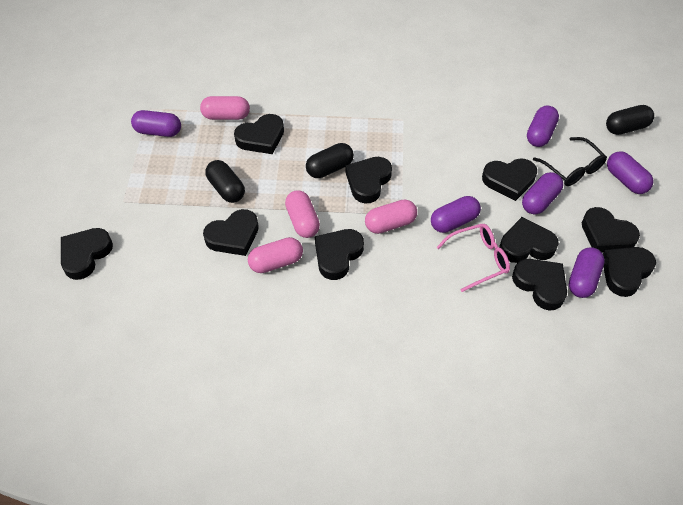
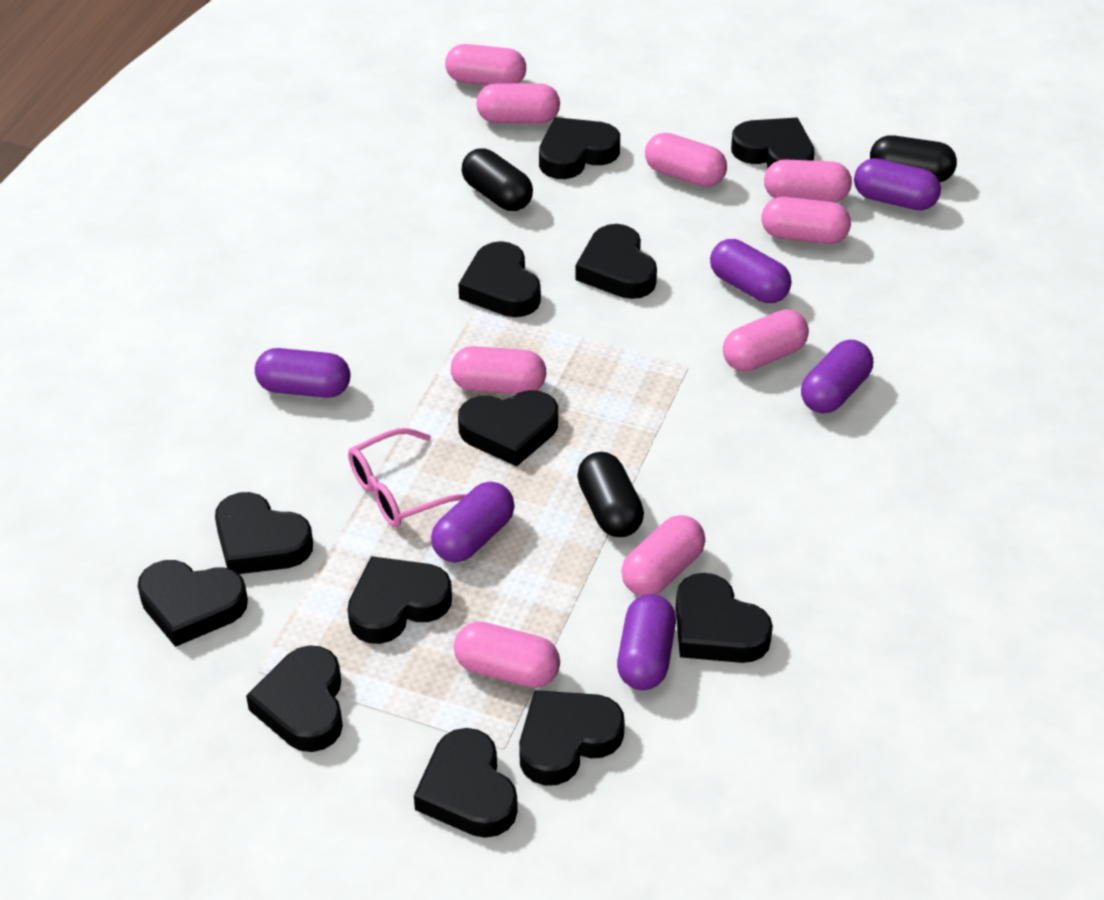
black glasses: 1 -> 0
black heart: 10 -> 12
pink capsule: 4 -> 9

